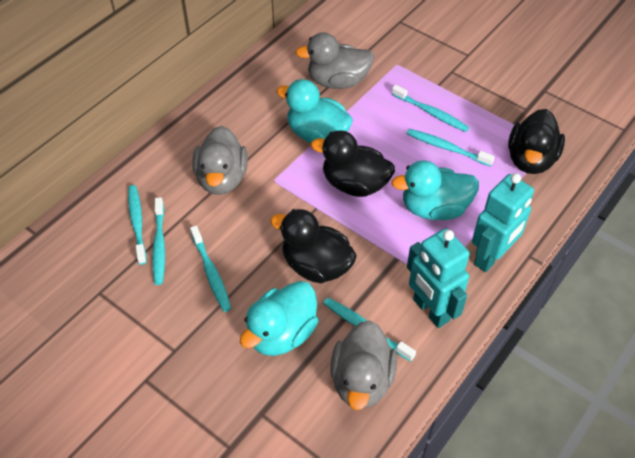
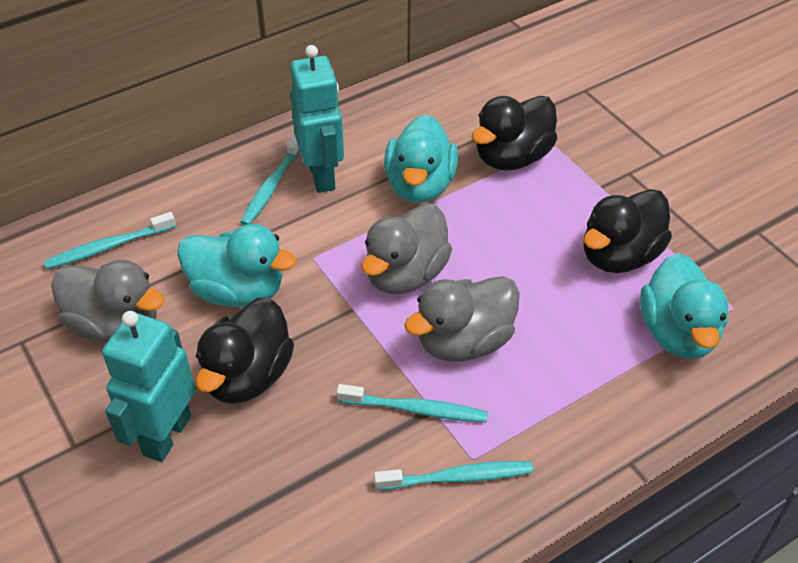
turquoise toothbrush: 6 -> 4

